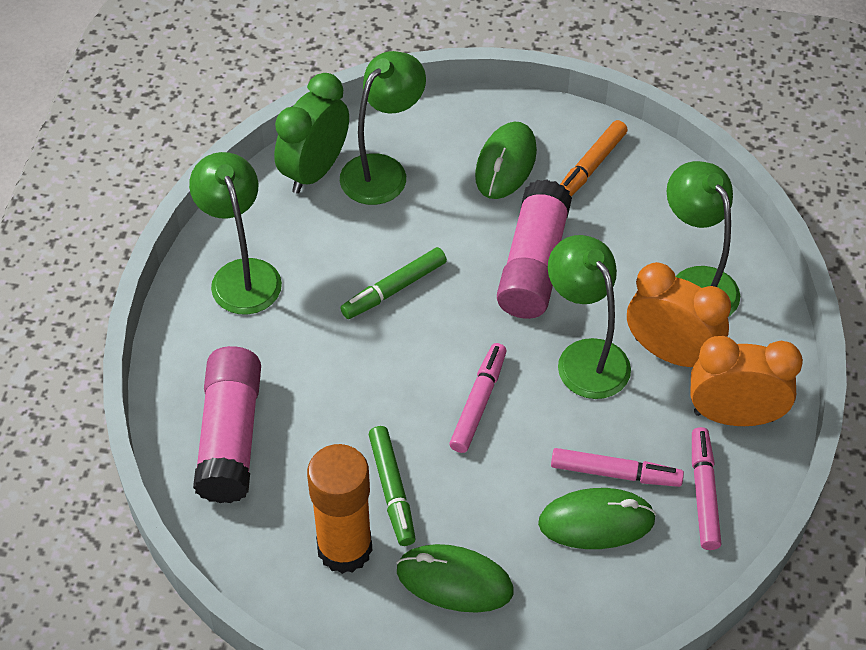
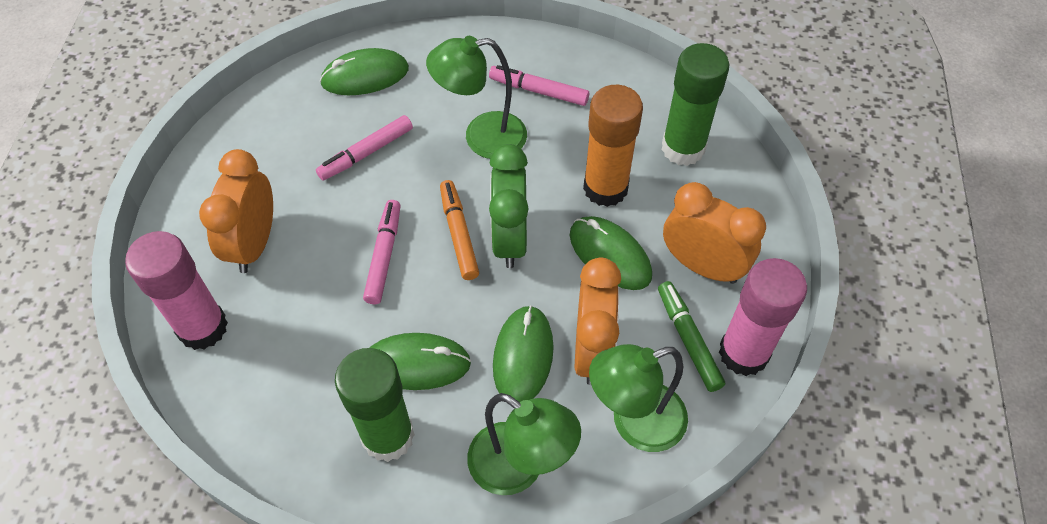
green glue stick: 0 -> 2
green lamp: 4 -> 3
green marker: 2 -> 1
green mouse: 3 -> 4
orange clock: 2 -> 3

